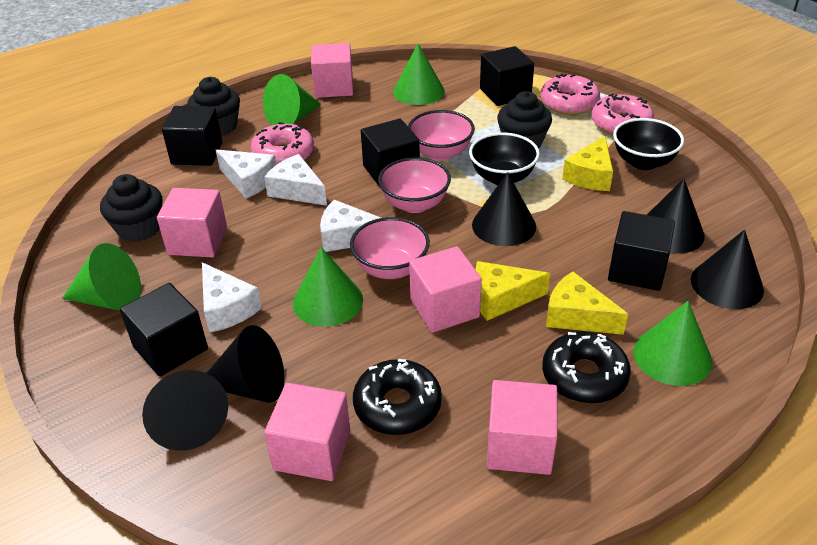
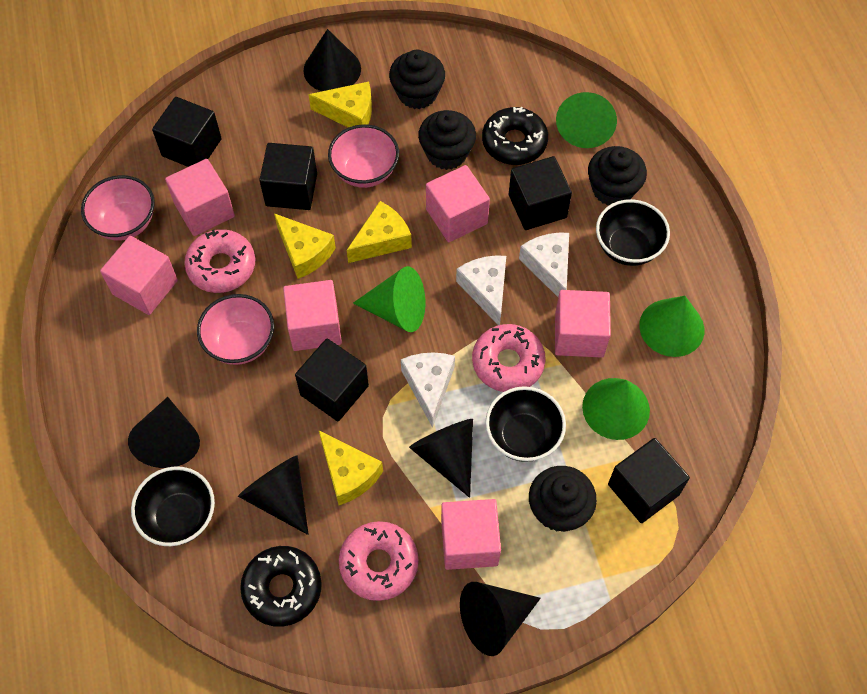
black bowl: 2 -> 3
black cupcake: 3 -> 4
green cone: 5 -> 4
pink cube: 5 -> 6
white cheese: 4 -> 3
yellow cheese: 3 -> 4

